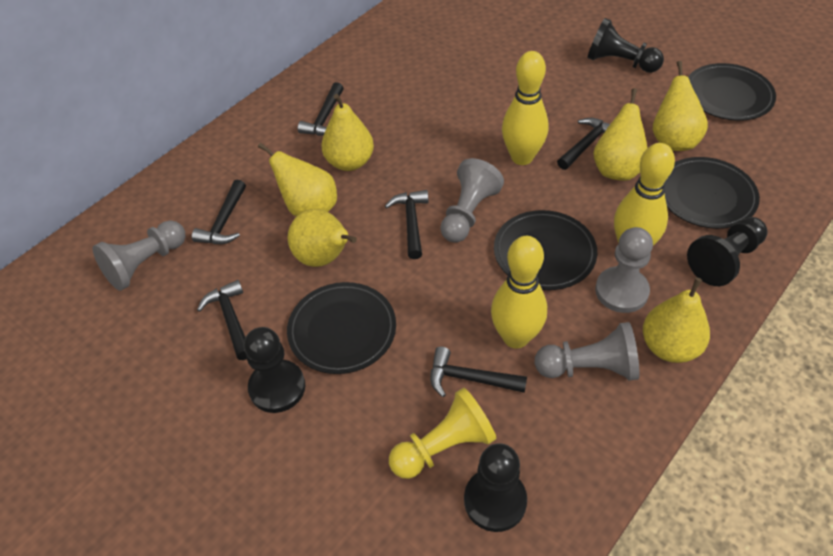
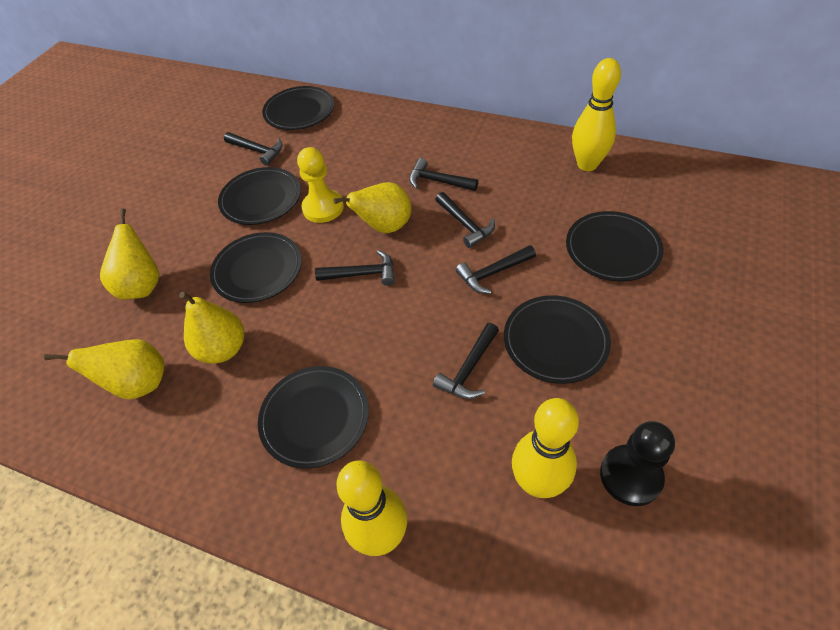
black pawn: 4 -> 1
black plate: 4 -> 6
grey pawn: 4 -> 0
yellow pear: 6 -> 4

